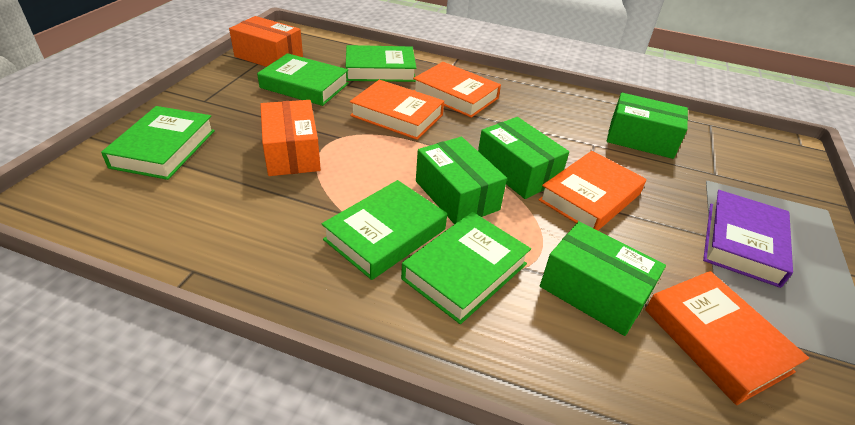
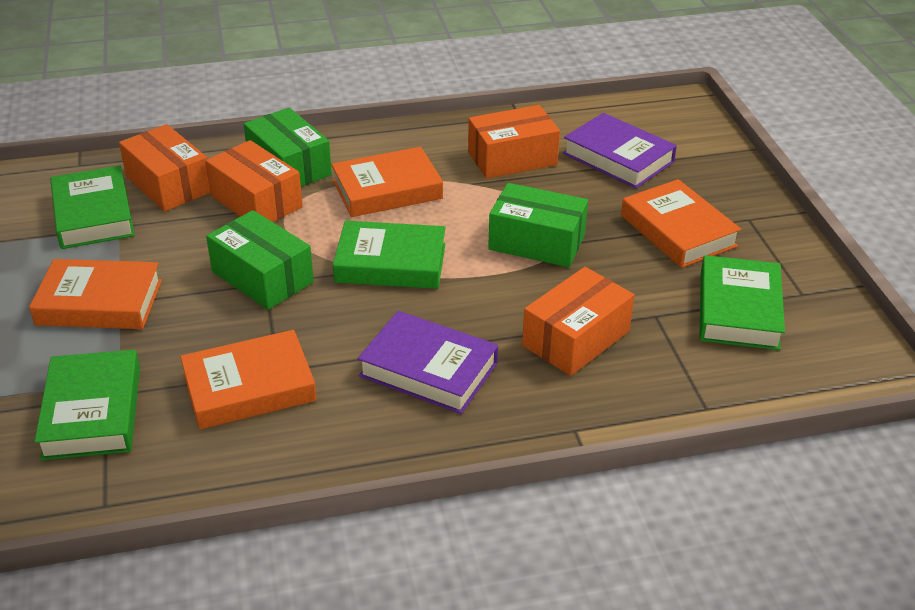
green book: 5 -> 4
green box: 4 -> 3
orange box: 2 -> 4
purple book: 1 -> 2

